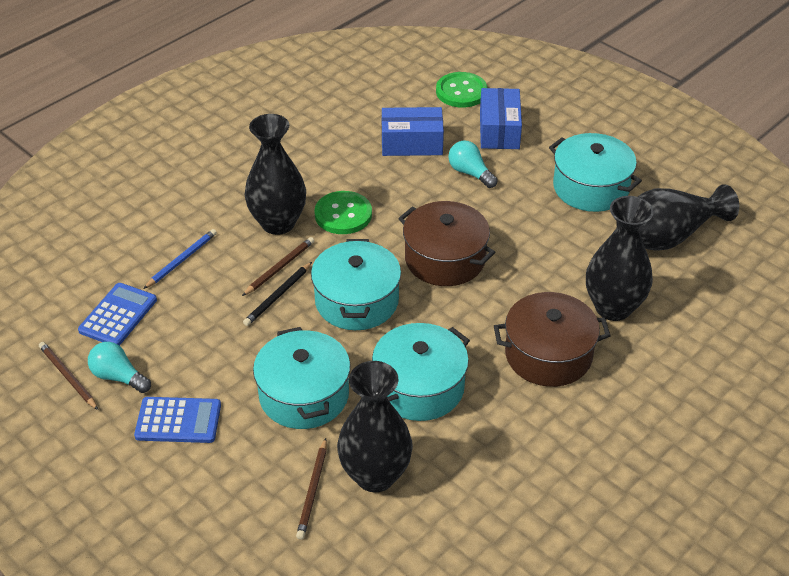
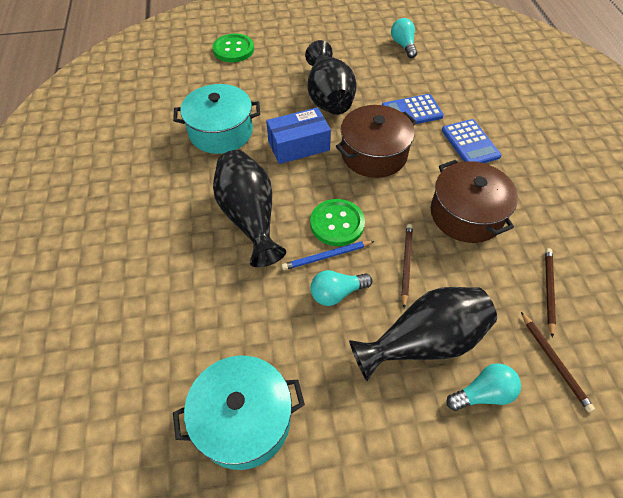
black pencil: 1 -> 0
black vase: 4 -> 3
blue box: 2 -> 1
turquoise light bulb: 2 -> 3
turquoise pot: 4 -> 2

